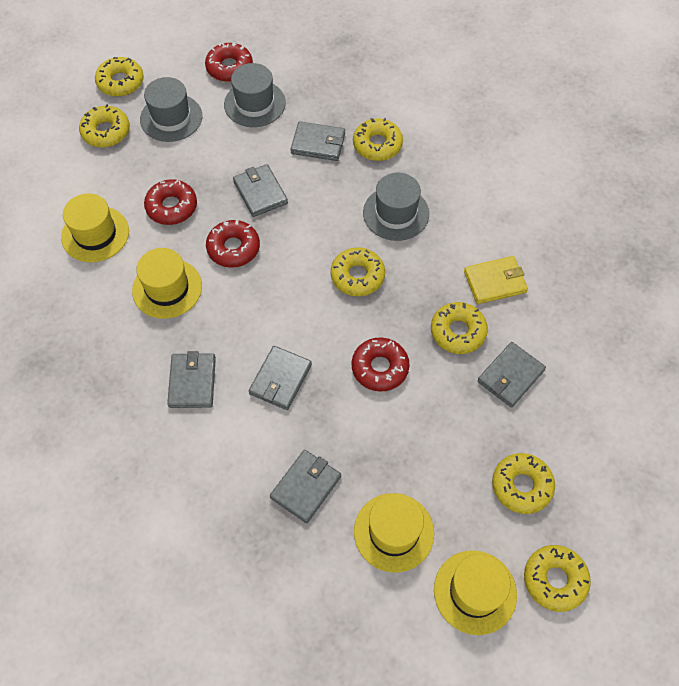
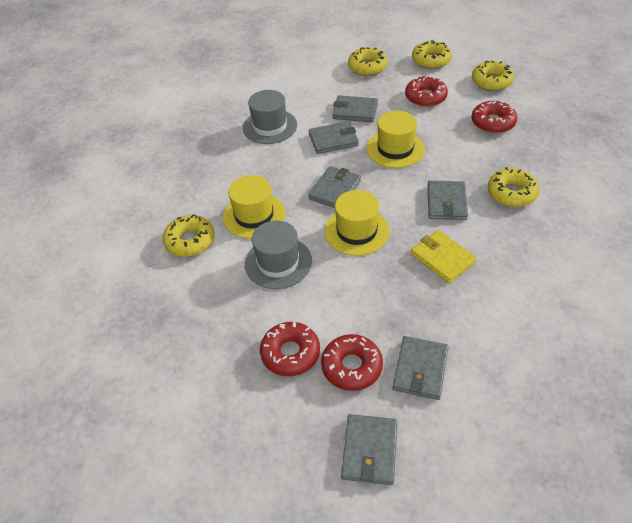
grey hat: 3 -> 2
yellow donut: 7 -> 5
yellow hat: 4 -> 3

